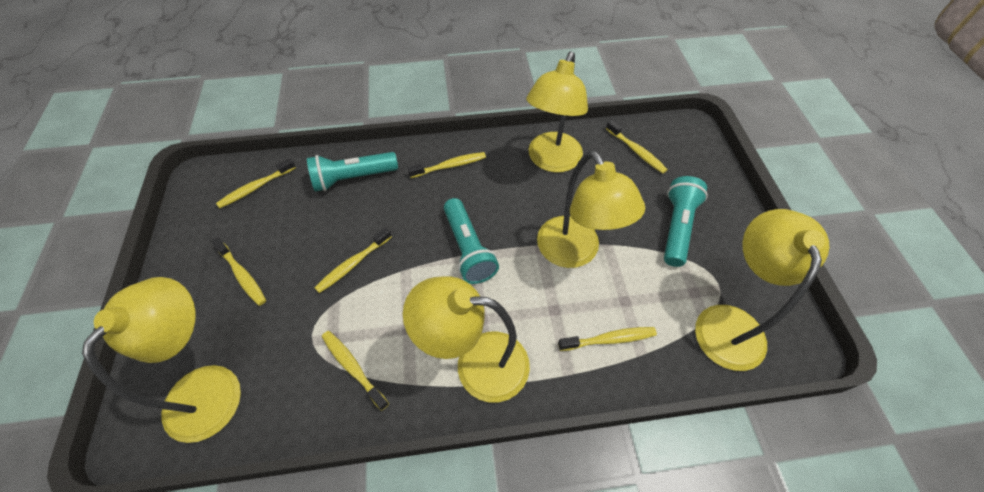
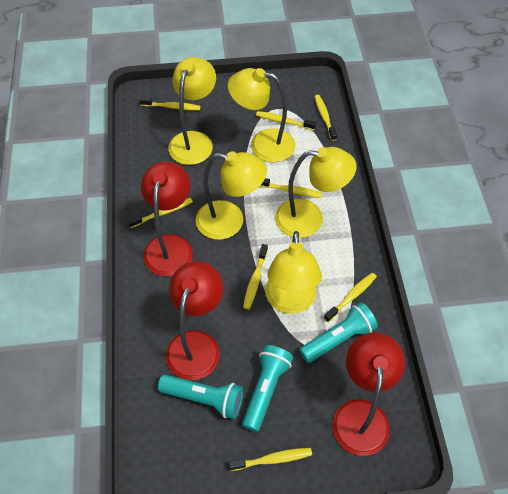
red lamp: 0 -> 3
yellow toothbrush: 7 -> 8

